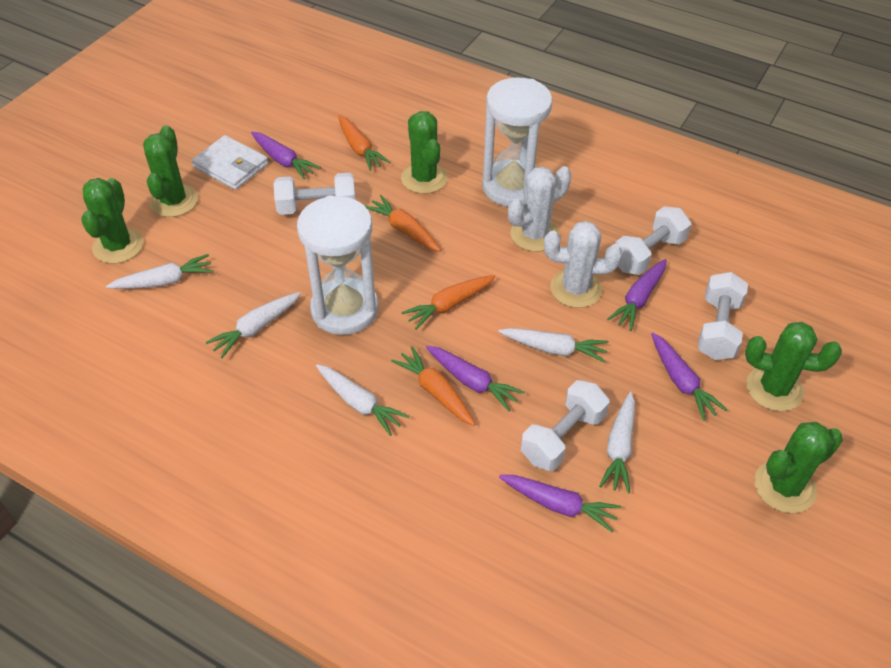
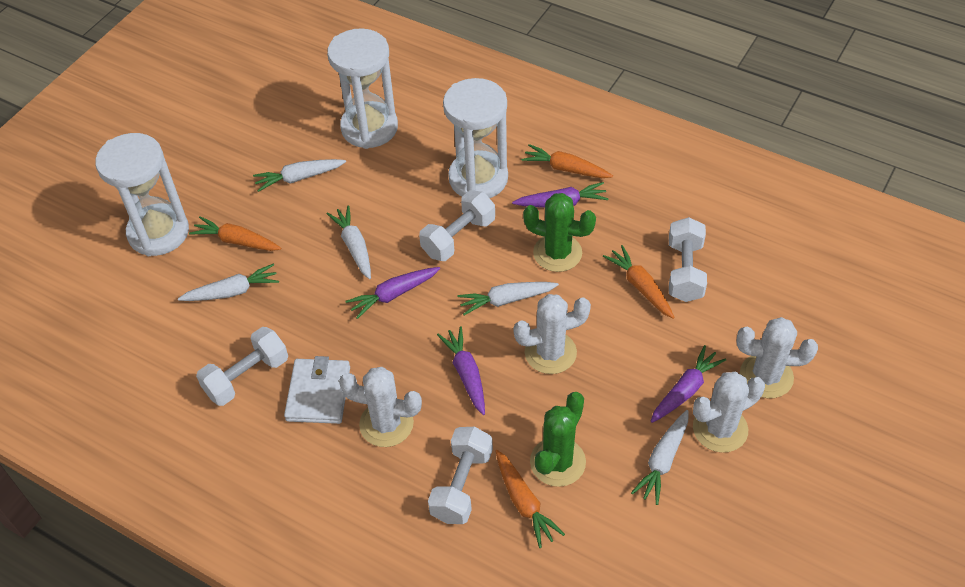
green cactus: 5 -> 2
purple carrot: 5 -> 4
white cactus: 2 -> 4
white hourglass: 2 -> 3

